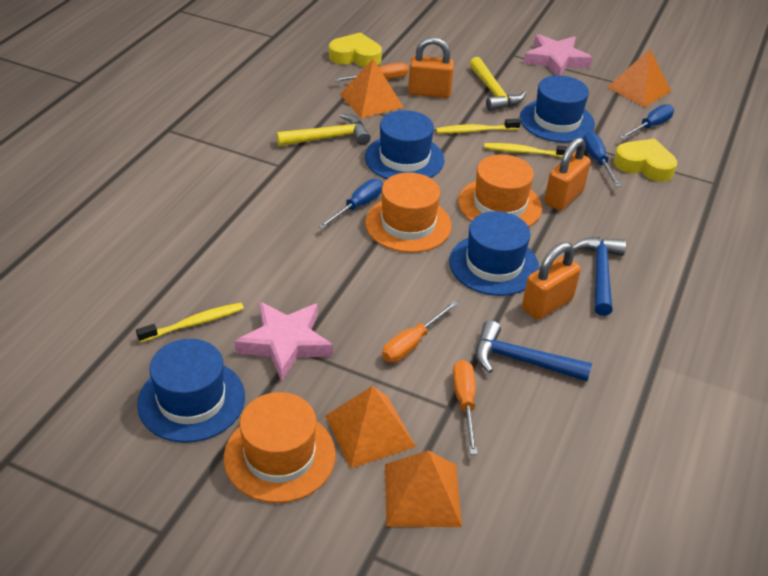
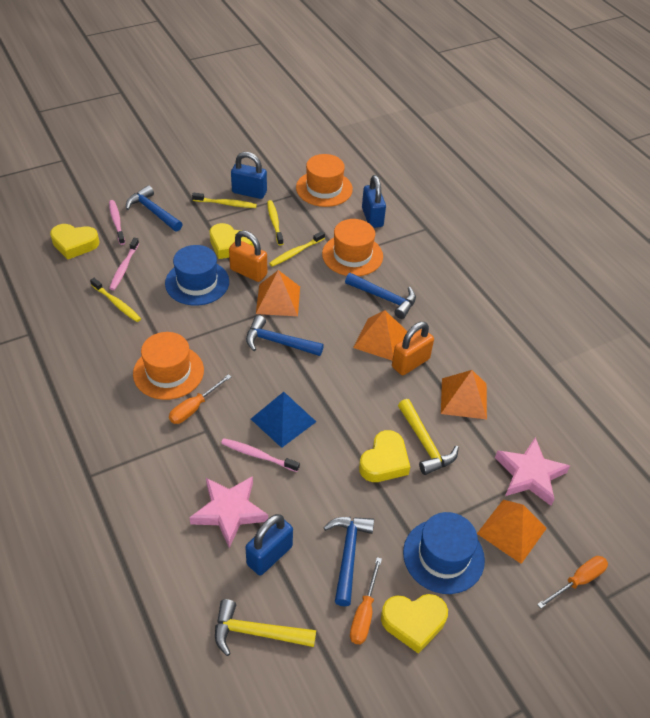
blue hammer: 2 -> 4
blue hat: 4 -> 2
blue padlock: 0 -> 3
blue pyramid: 0 -> 1
blue screwdriver: 3 -> 0
orange padlock: 3 -> 2
pink toothbrush: 0 -> 3
yellow heart: 2 -> 4
yellow toothbrush: 3 -> 4

